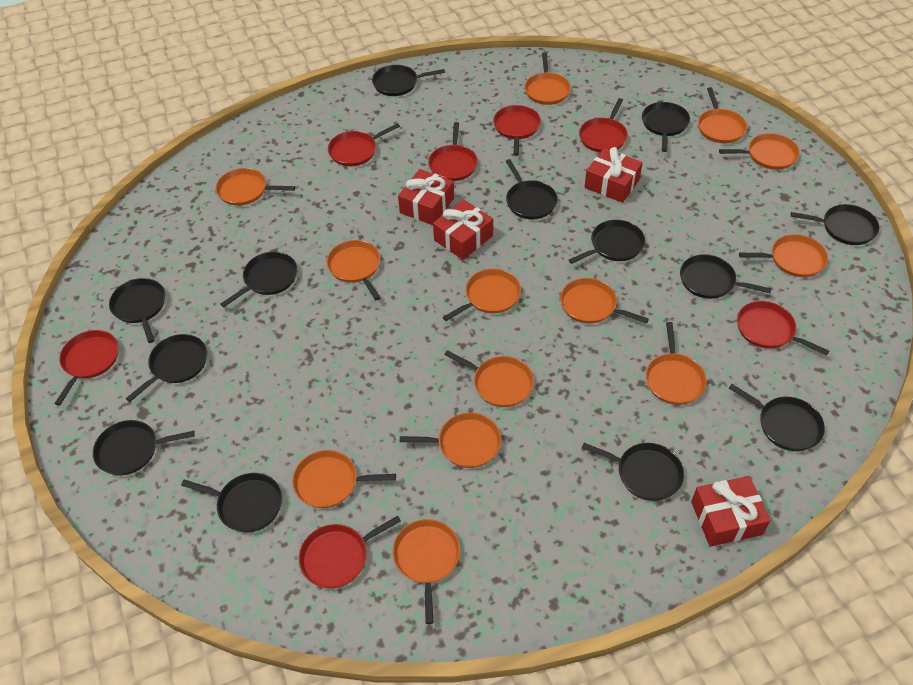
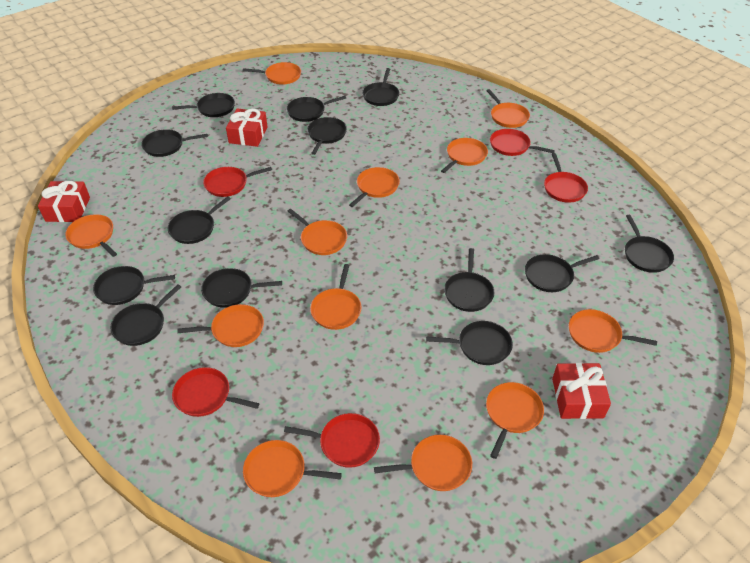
orange pan: 13 -> 12
red gift: 4 -> 3
red pan: 7 -> 5

